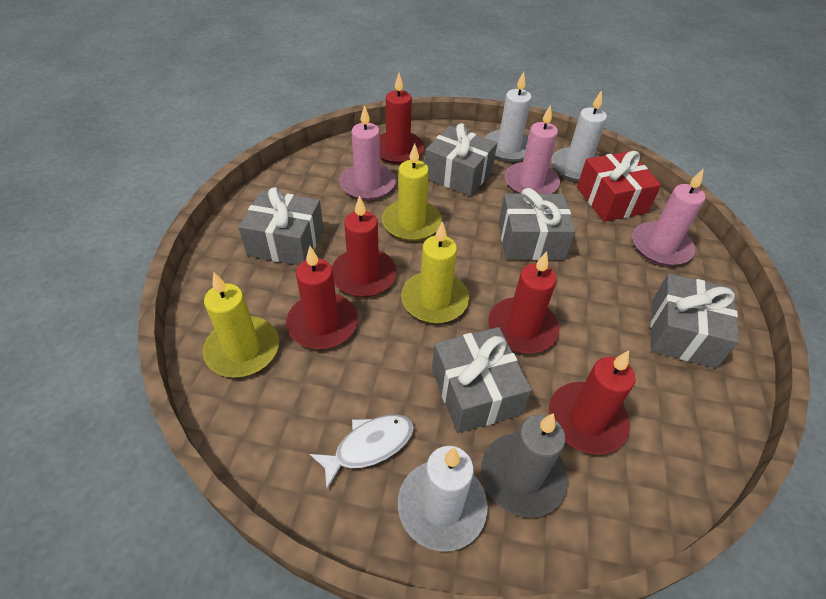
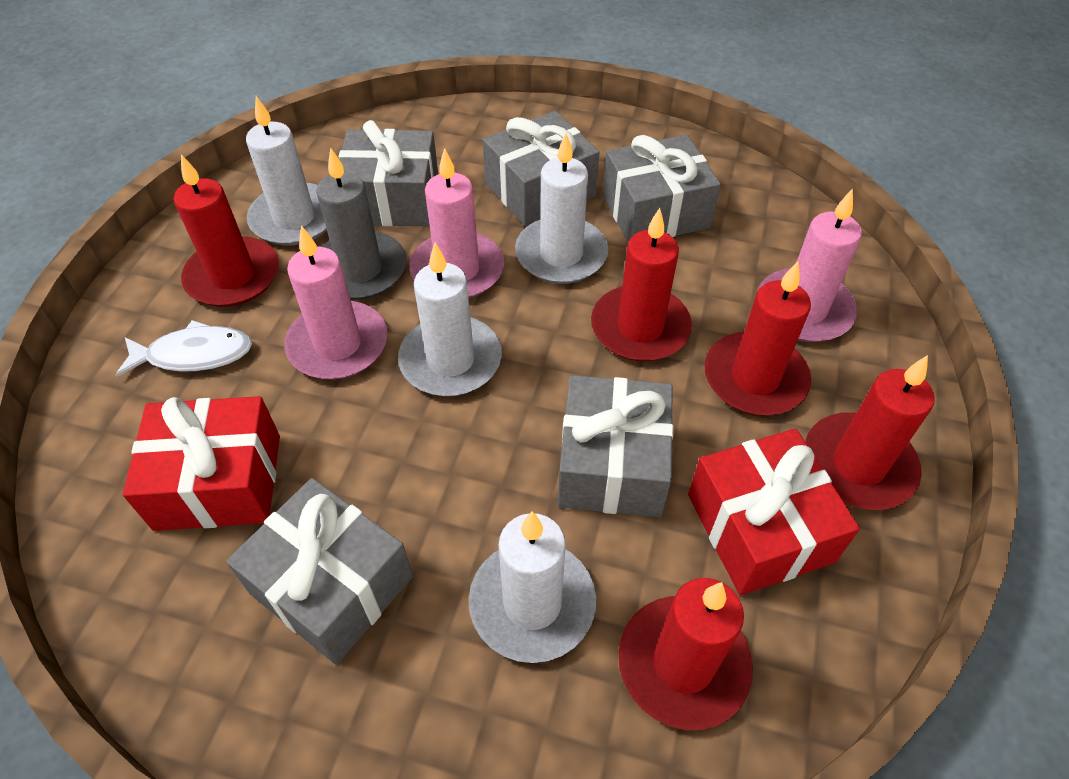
red gift: 1 -> 2
white candle: 3 -> 4
yellow candle: 3 -> 0

